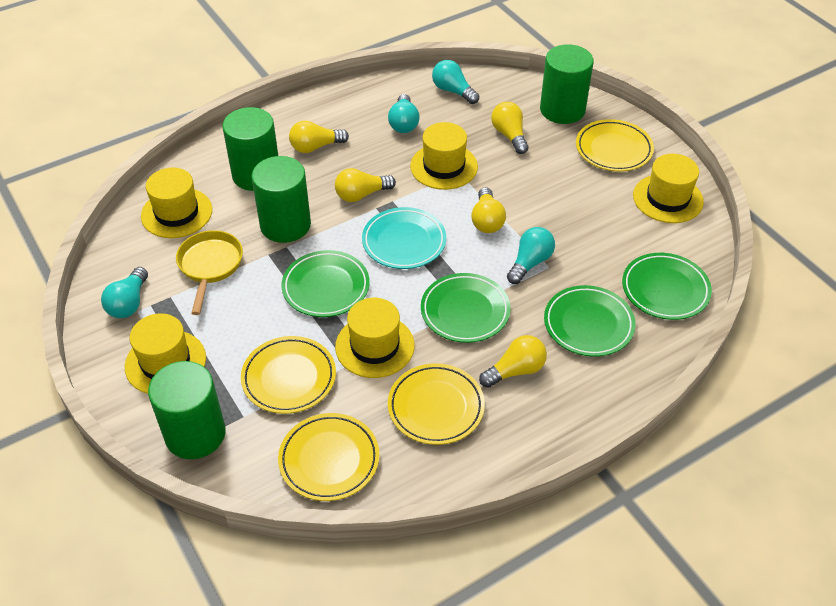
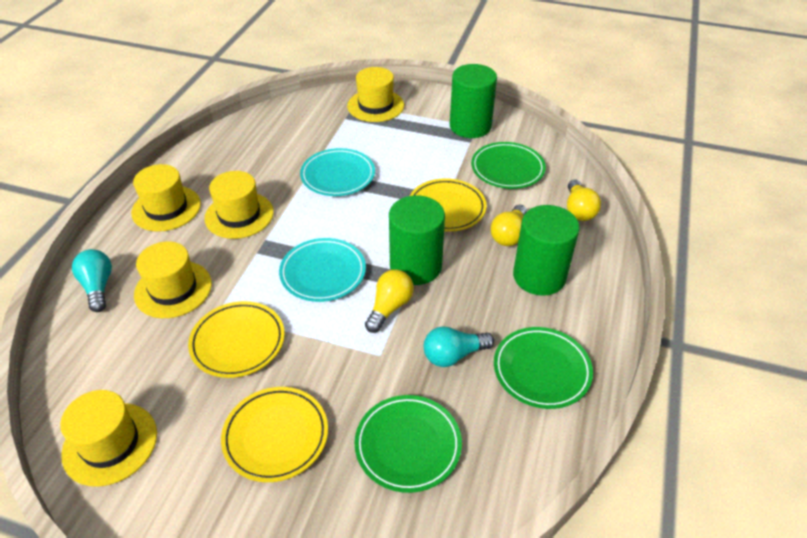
green cylinder: 4 -> 3
green plate: 4 -> 3
turquoise light bulb: 4 -> 2
turquoise plate: 1 -> 2
yellow light bulb: 5 -> 3
yellow pan: 1 -> 0
yellow plate: 4 -> 3

